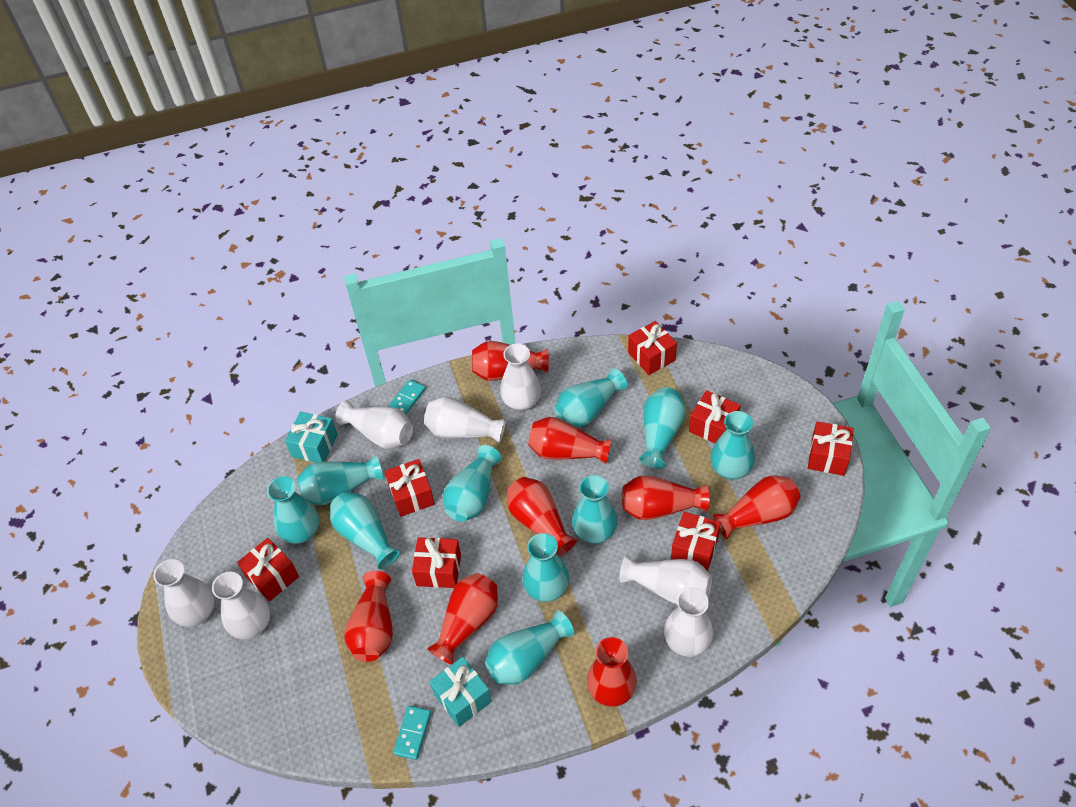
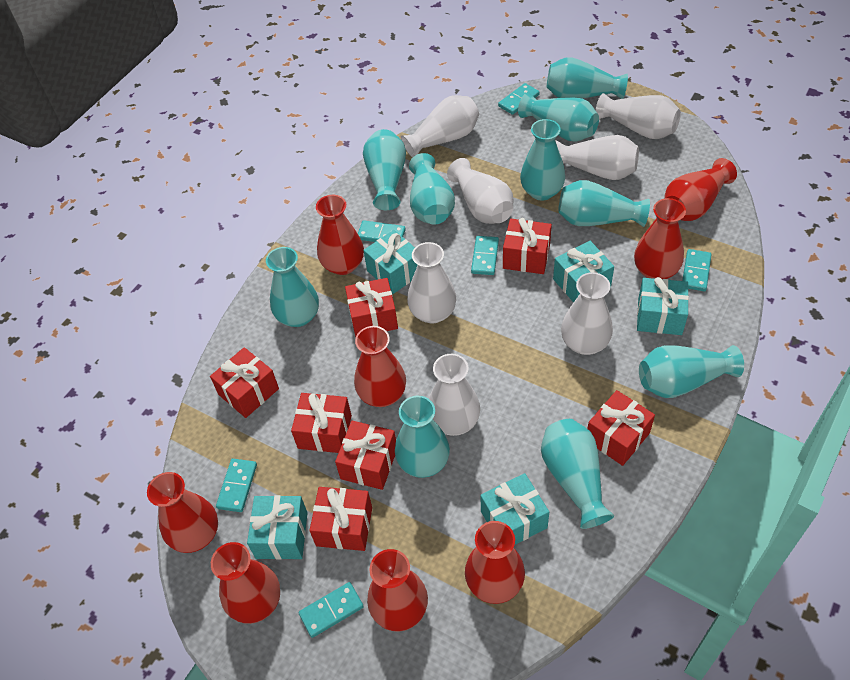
turquoise domino: 2 -> 6
turquoise gift: 2 -> 5

